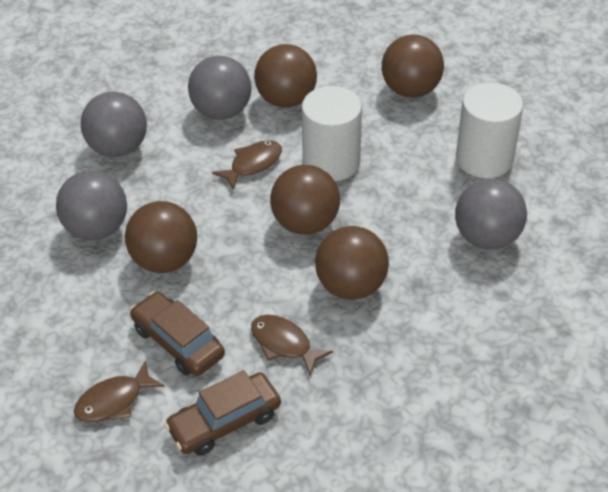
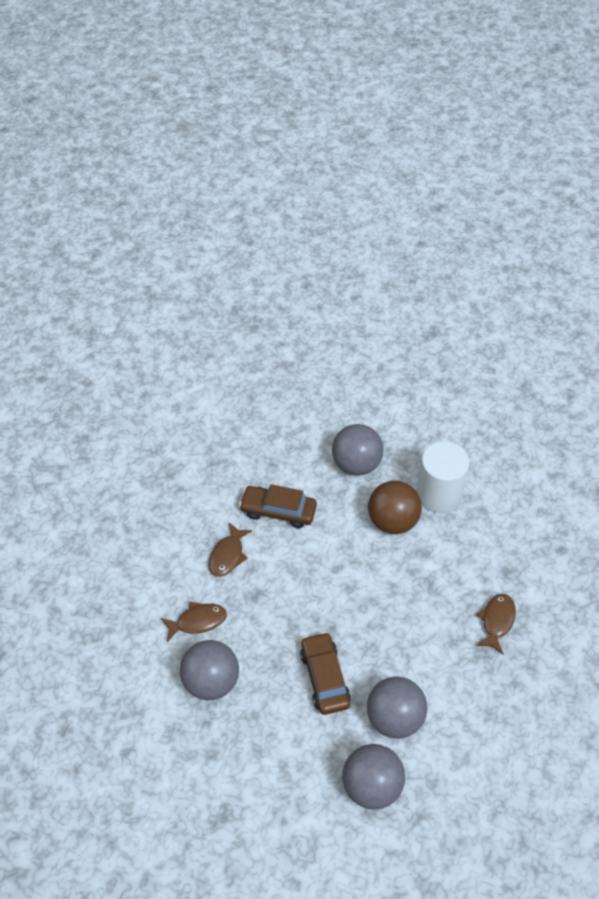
brown ball: 5 -> 1
white cylinder: 2 -> 1

